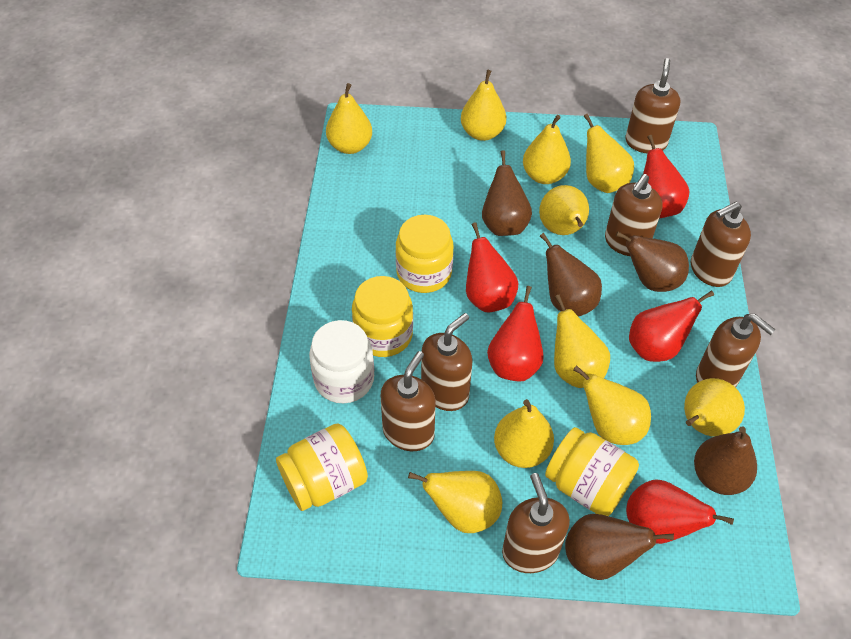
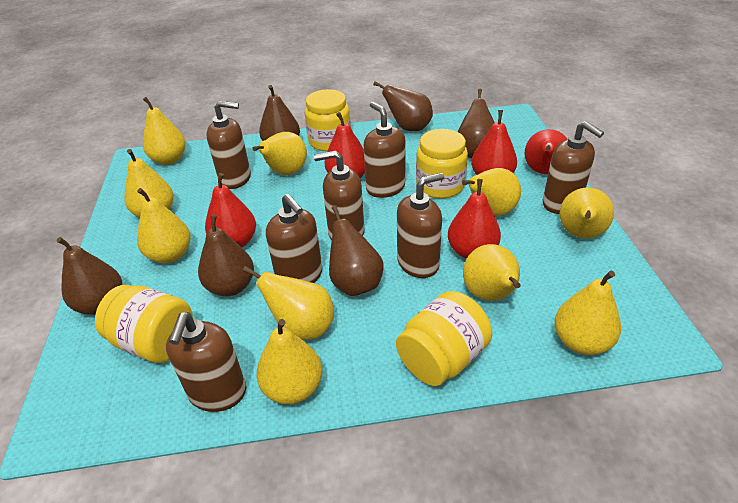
brown pear: 5 -> 6
white jar: 1 -> 0

